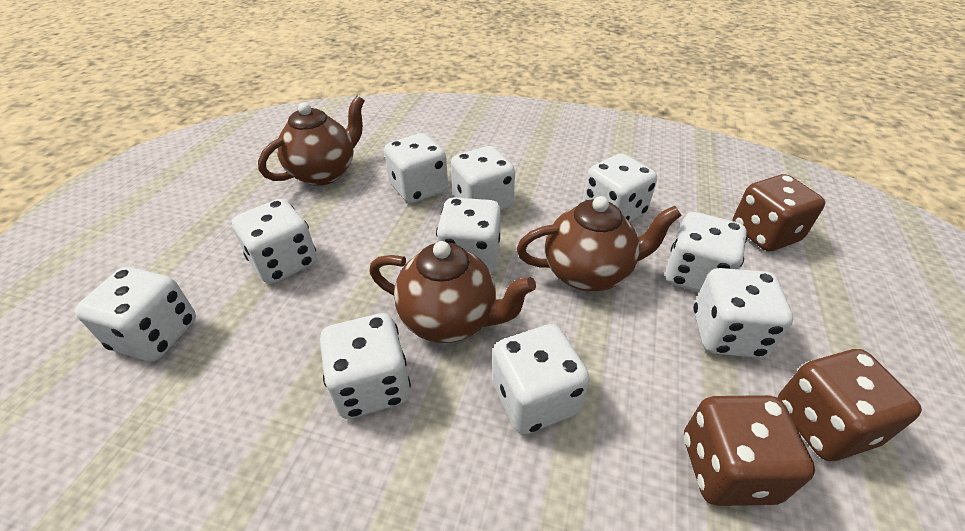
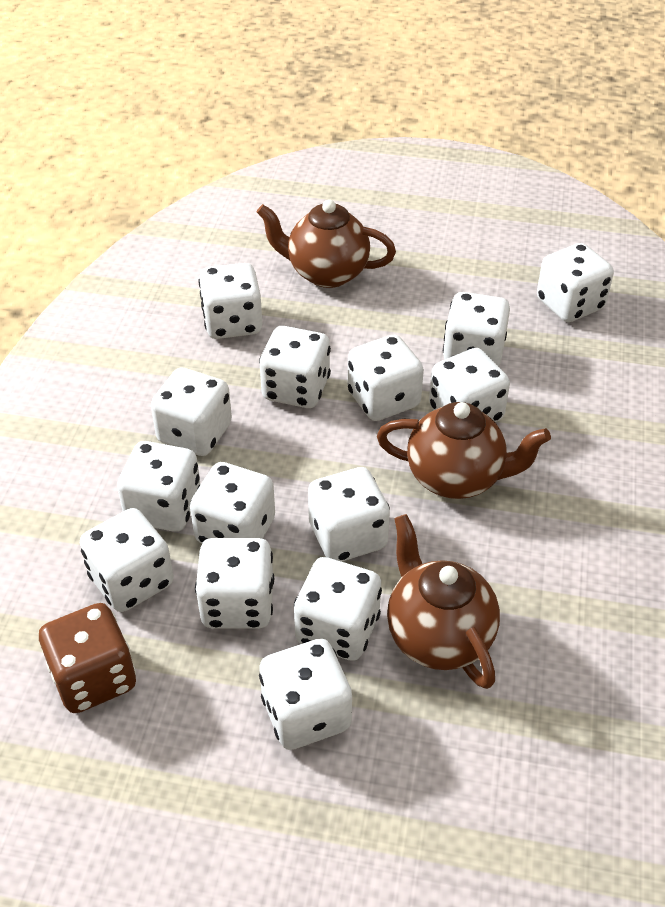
brown dice: 3 -> 1
white dice: 10 -> 14

